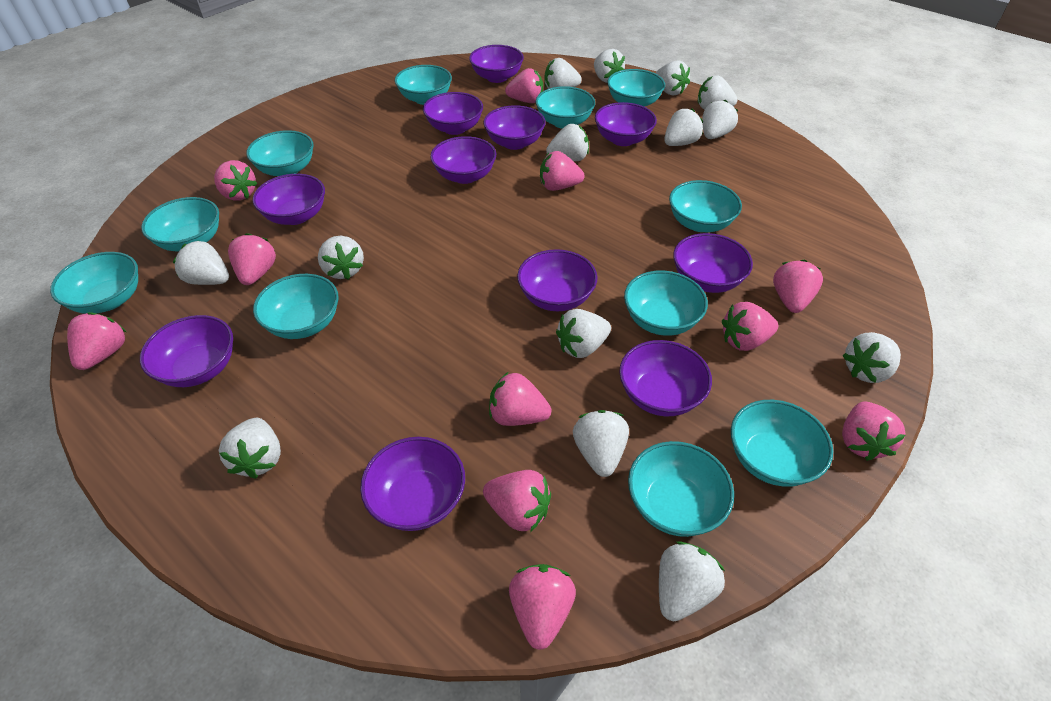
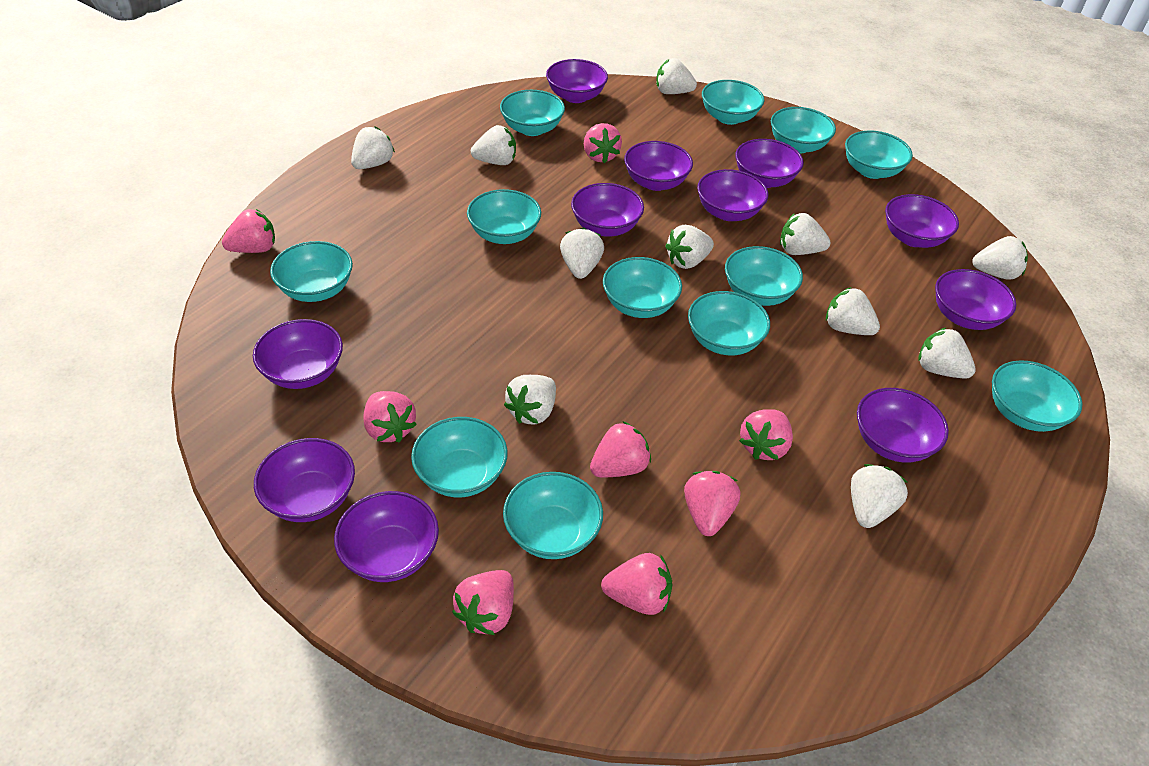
pink strawberry: 11 -> 8
turquoise bowl: 11 -> 12
white strawberry: 14 -> 11

